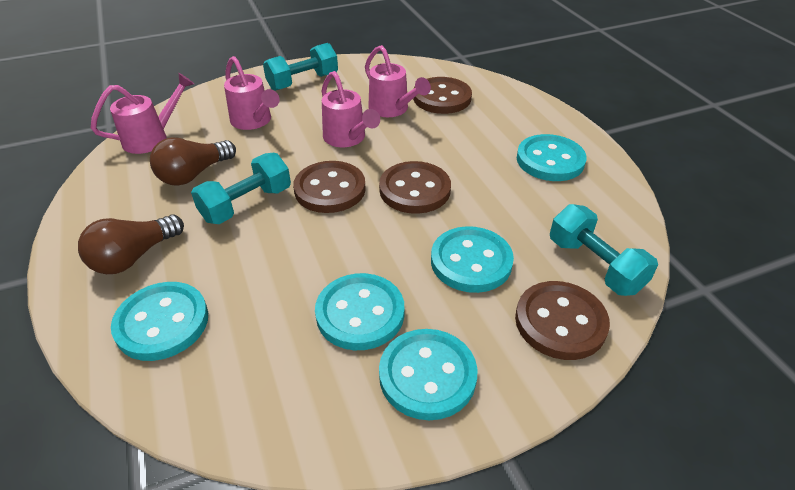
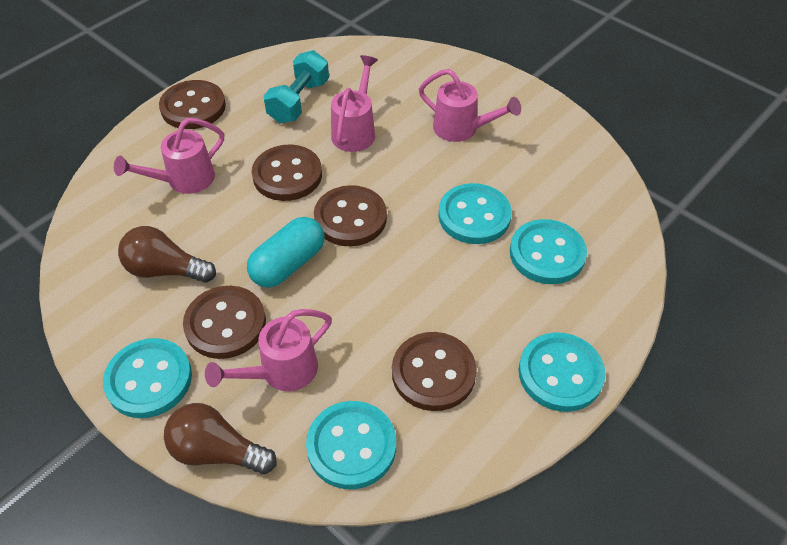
brown button: 4 -> 5
turquoise capsule: 0 -> 1
turquoise dumbbell: 3 -> 1

